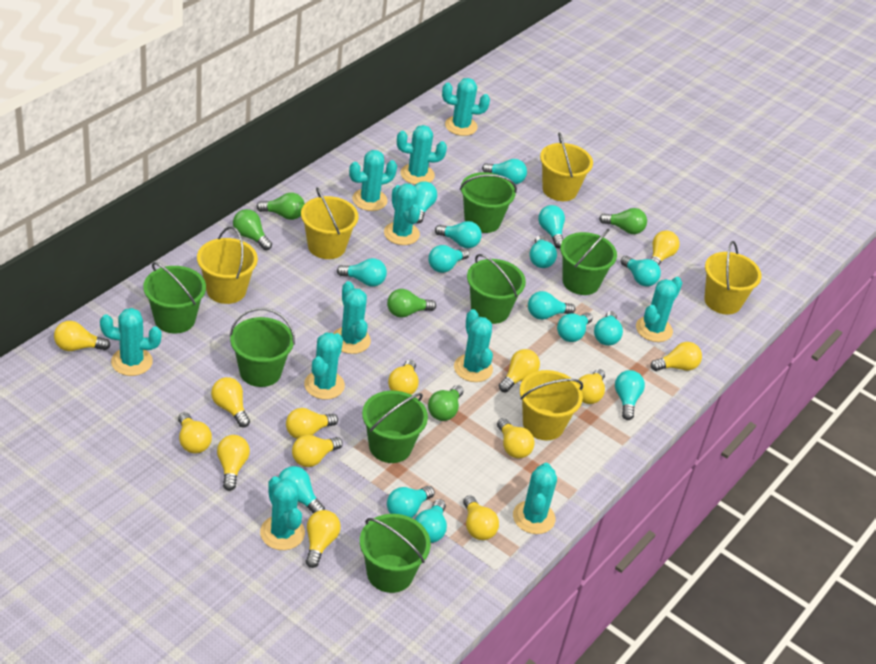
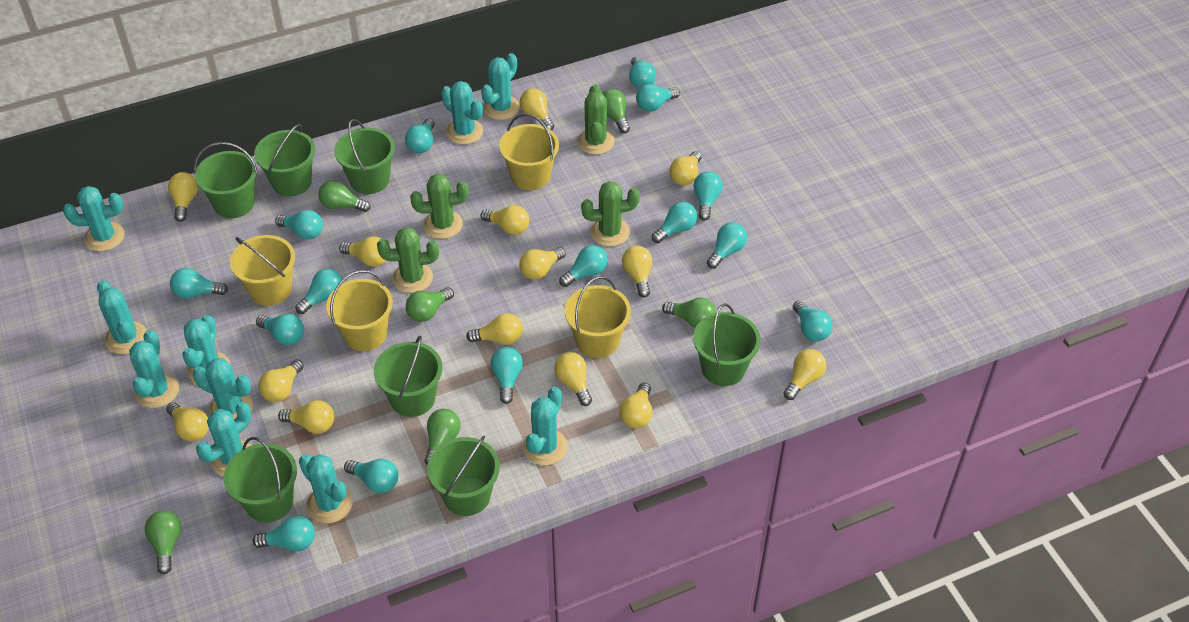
green cactus: 0 -> 4
green light bulb: 5 -> 6
turquoise cactus: 11 -> 10
yellow bucket: 5 -> 4

